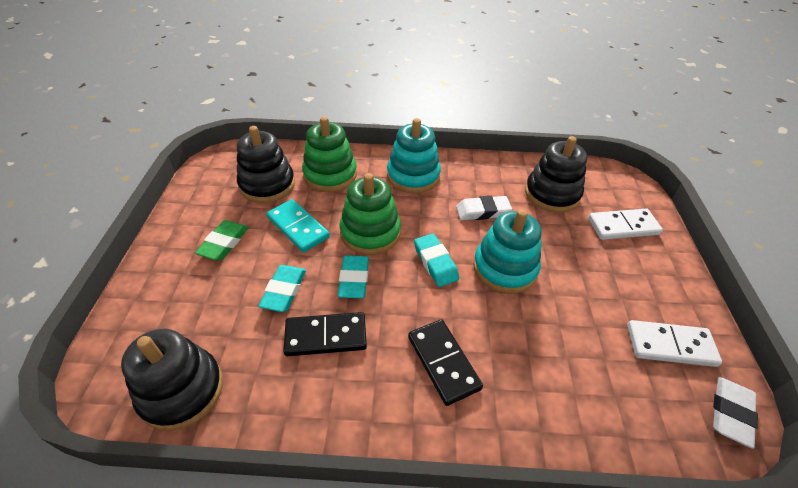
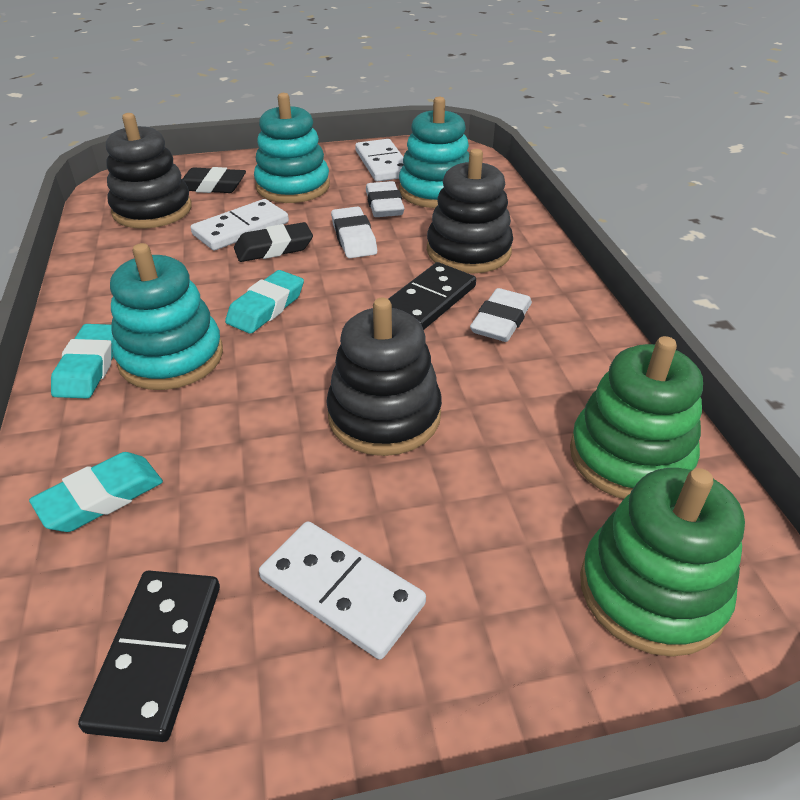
black eraser: 0 -> 2
green eraser: 1 -> 0
turquoise domino: 1 -> 0
turquoise stacking toy: 2 -> 3
white domino: 2 -> 3
white eraser: 2 -> 3

